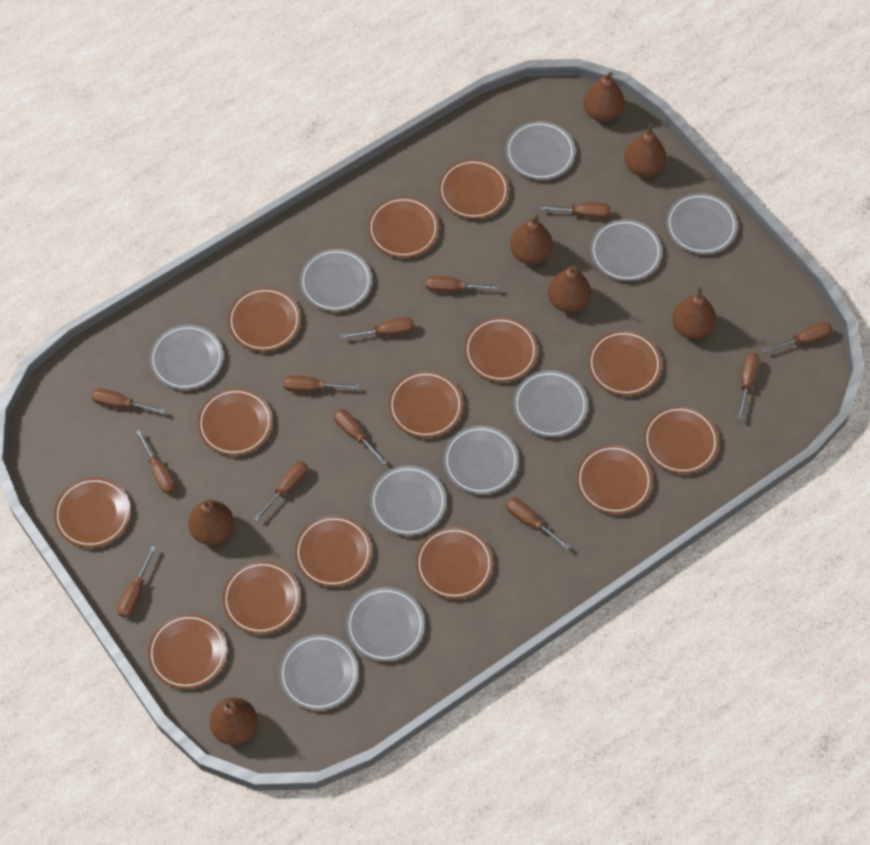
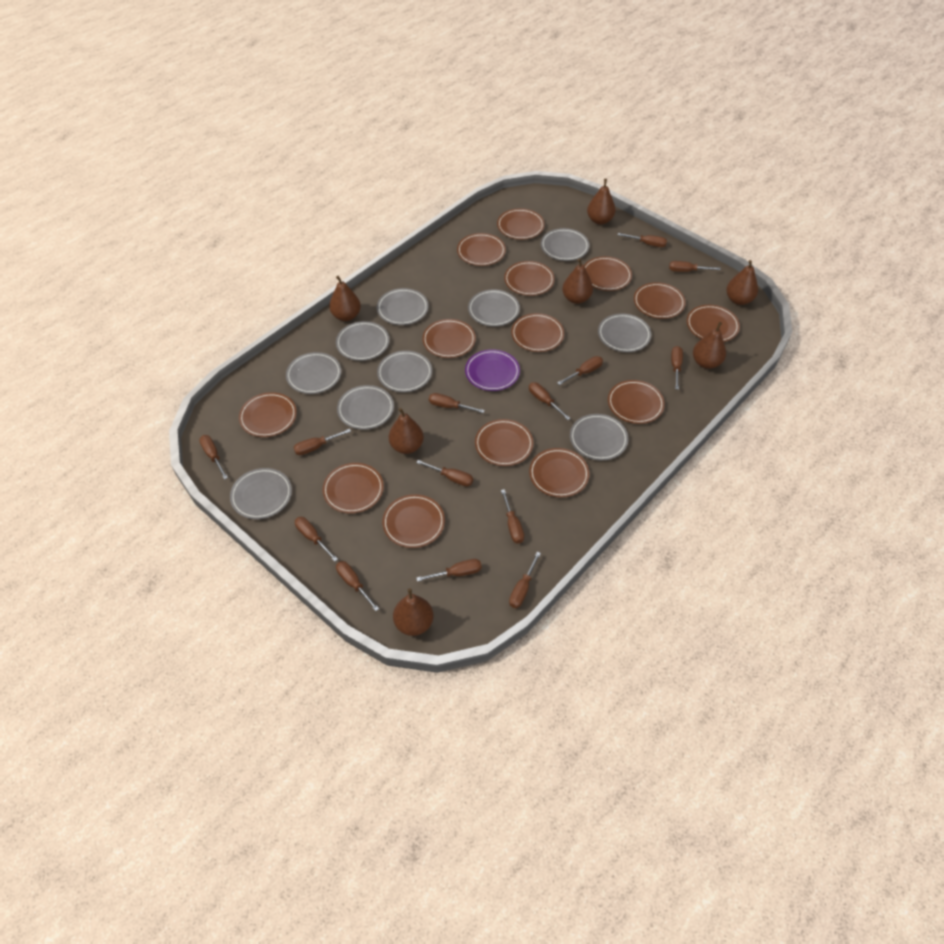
brown screwdriver: 12 -> 14
purple plate: 0 -> 1

